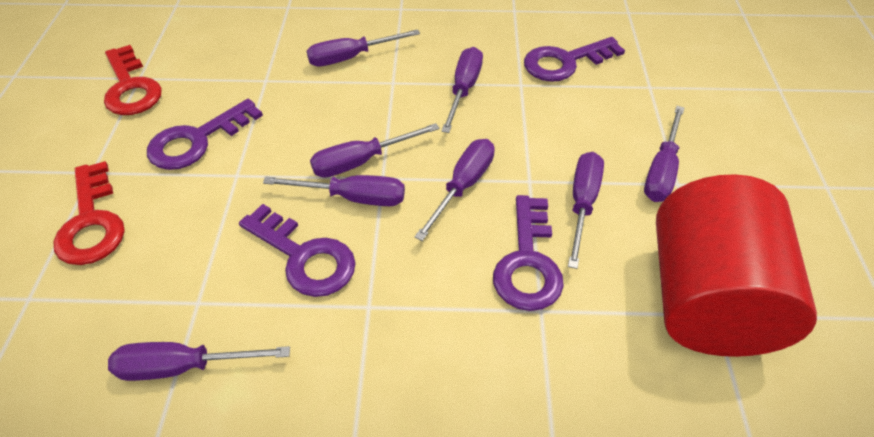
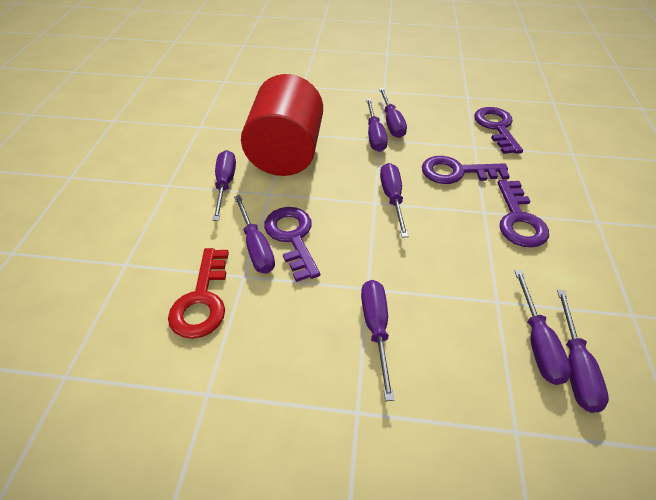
red key: 2 -> 1

